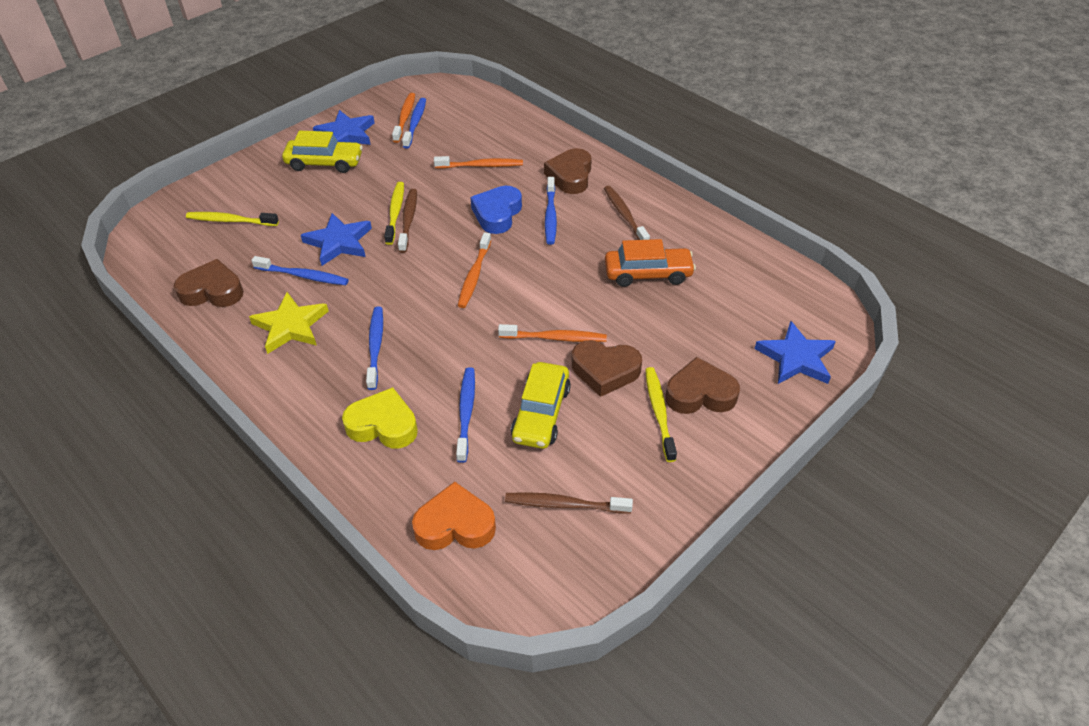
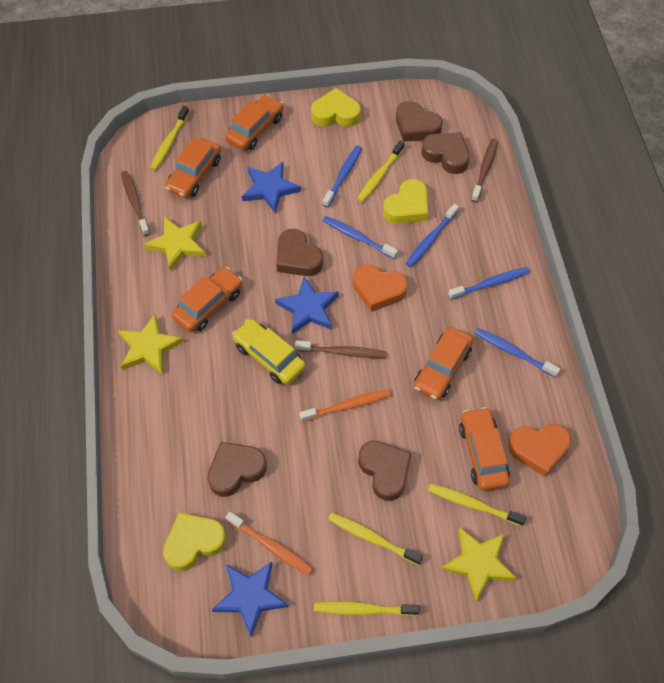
blue heart: 1 -> 0
brown heart: 4 -> 5
orange car: 1 -> 5
orange heart: 1 -> 2
orange toothbrush: 4 -> 2
yellow car: 2 -> 1
yellow heart: 1 -> 3
yellow star: 1 -> 3
yellow toothbrush: 3 -> 5

